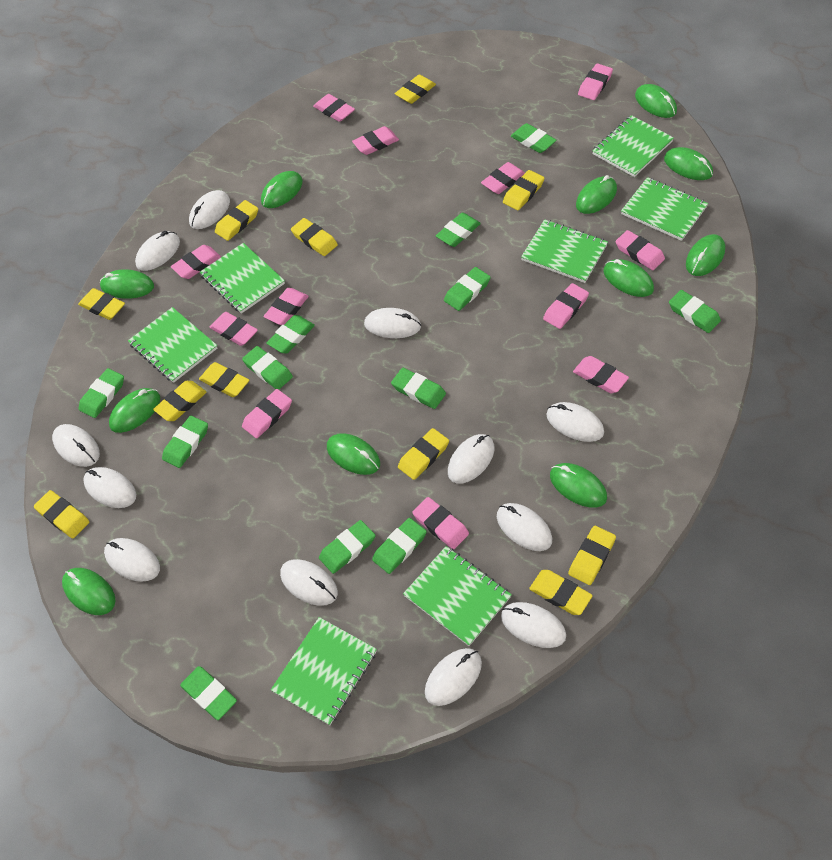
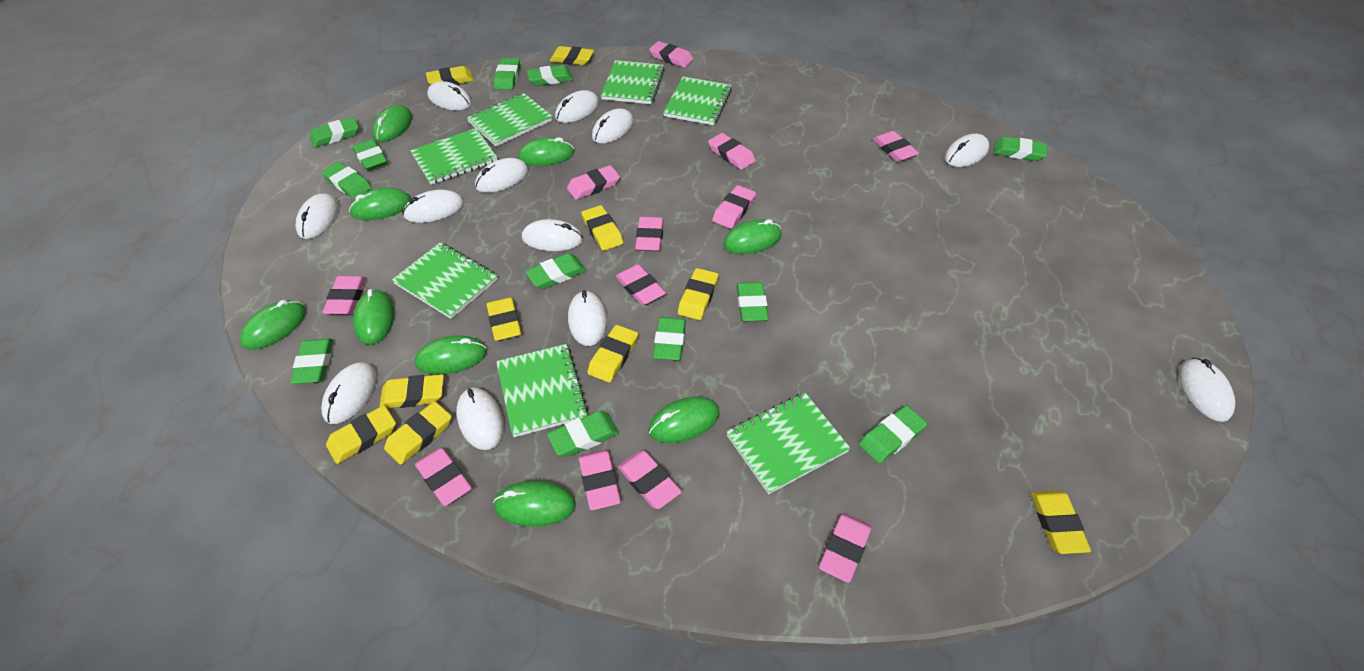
green mouse: 11 -> 9
yellow eraser: 11 -> 10

